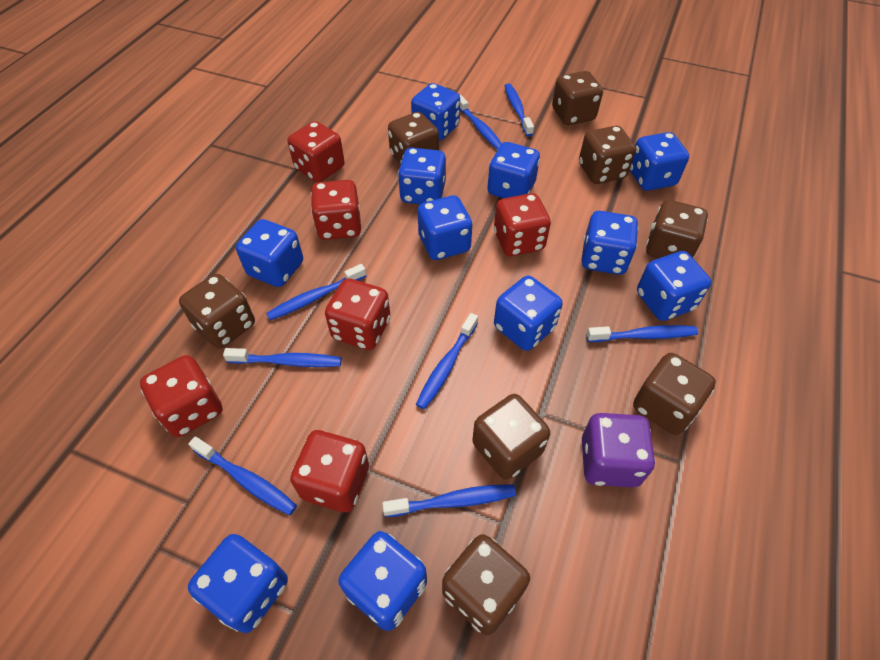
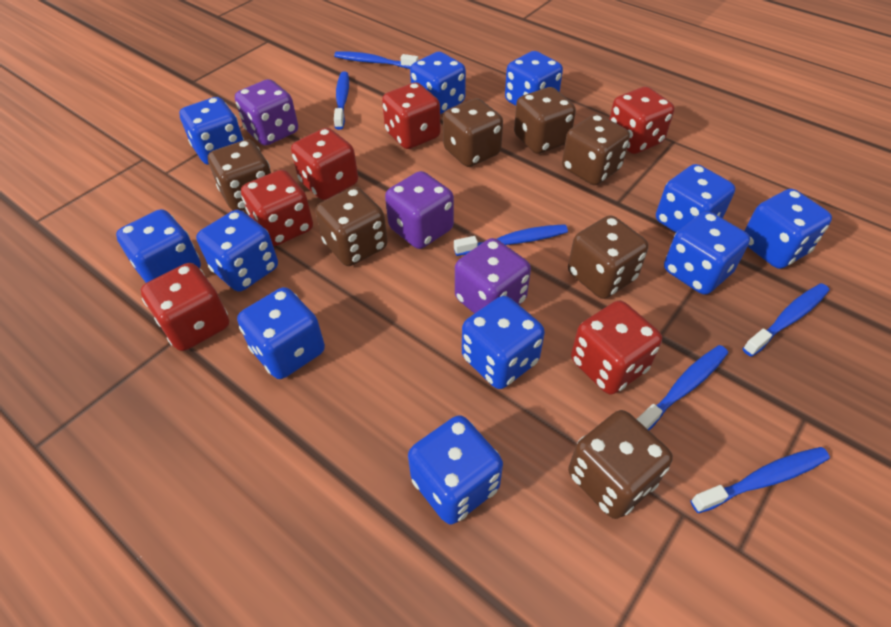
blue toothbrush: 8 -> 6
brown dice: 8 -> 7
purple dice: 1 -> 3

